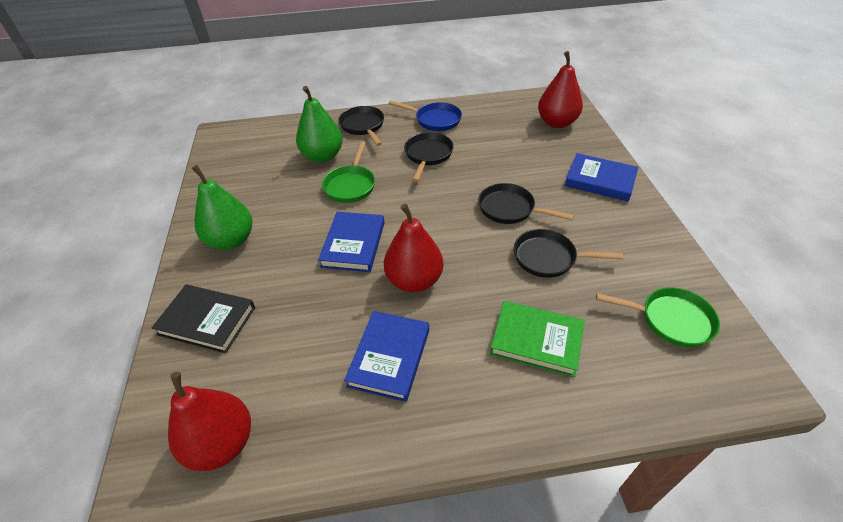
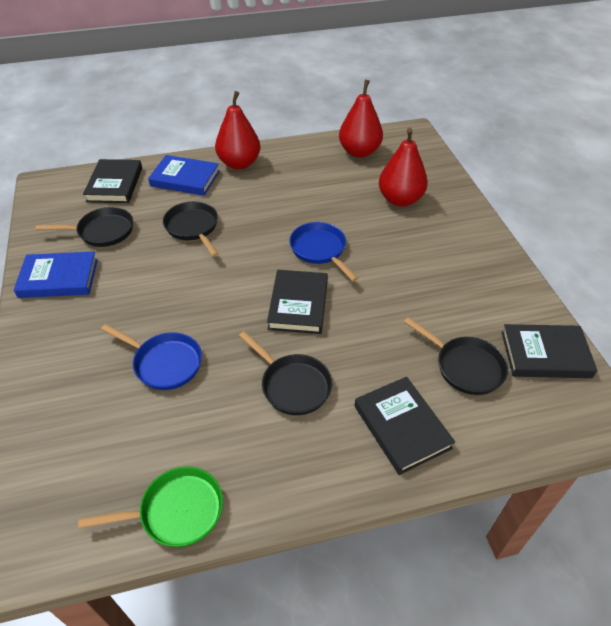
black book: 1 -> 4
blue book: 3 -> 2
blue pan: 1 -> 2
green book: 1 -> 0
green pan: 2 -> 1
green pear: 2 -> 0

